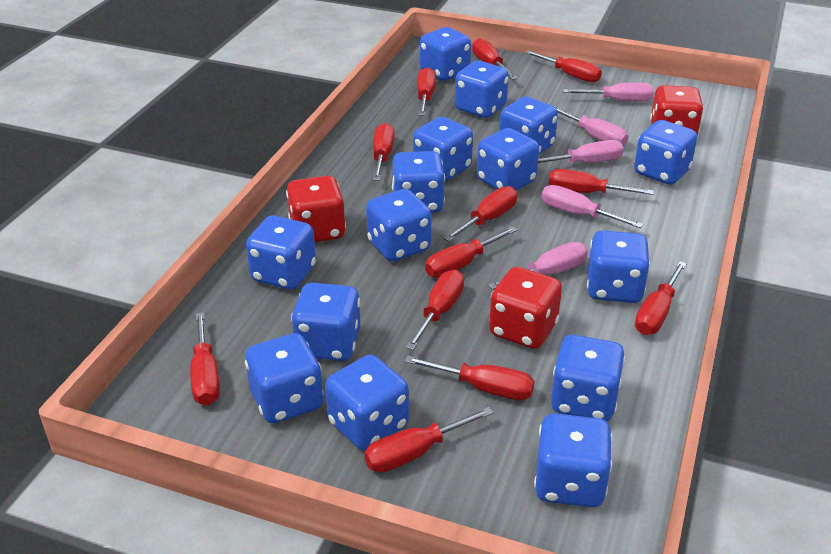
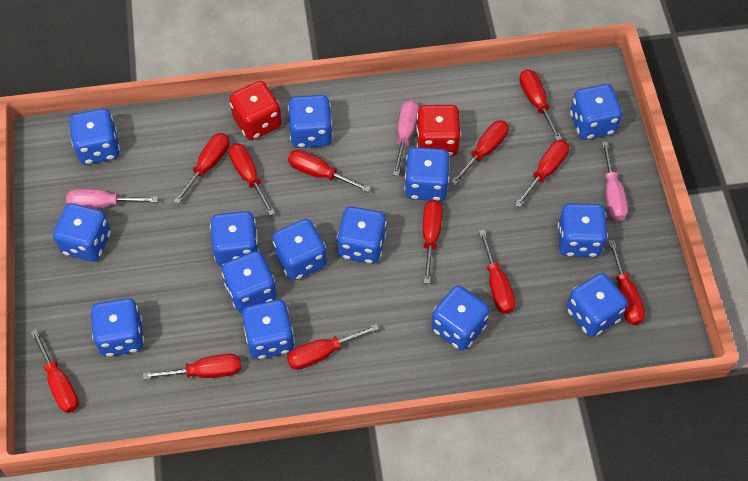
blue dice: 15 -> 14
pink screwdriver: 5 -> 3
red dice: 3 -> 2

